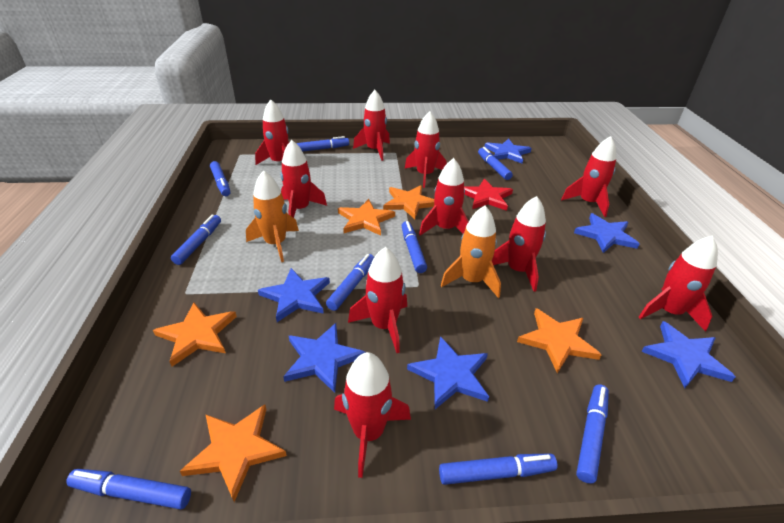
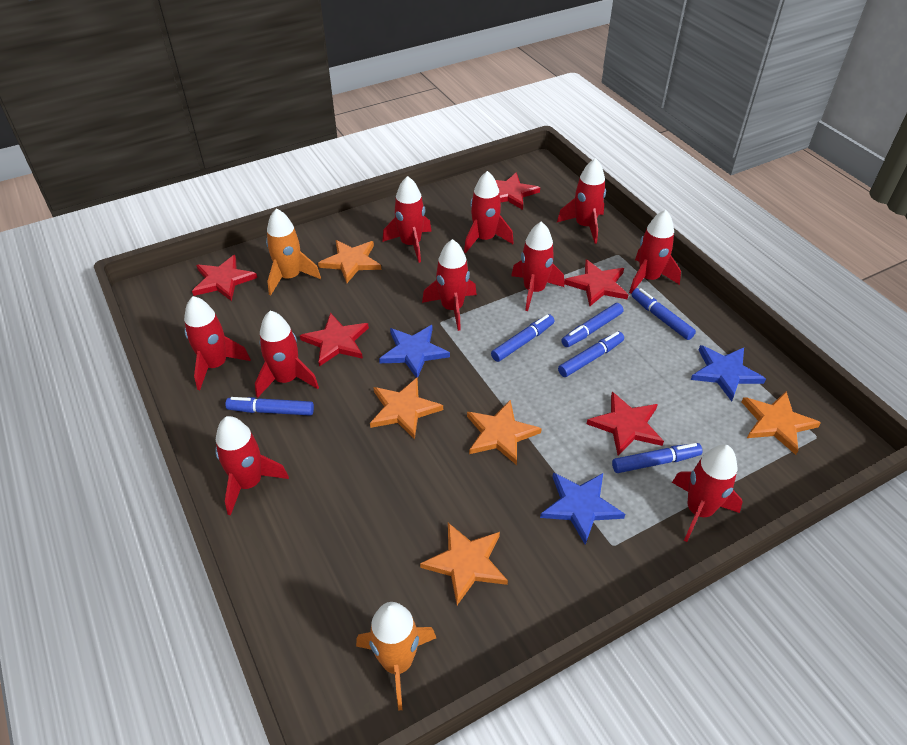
blue marker: 9 -> 6
blue star: 6 -> 3
red star: 1 -> 5

